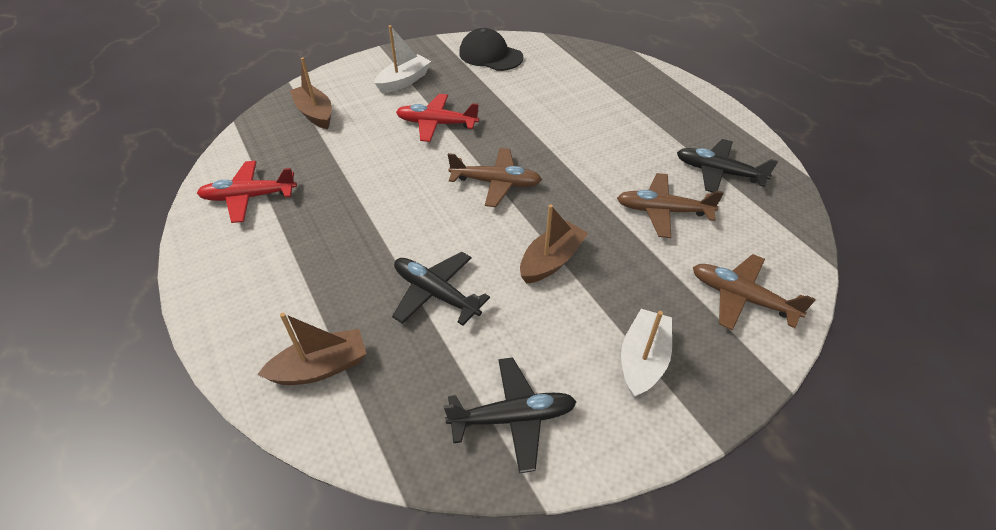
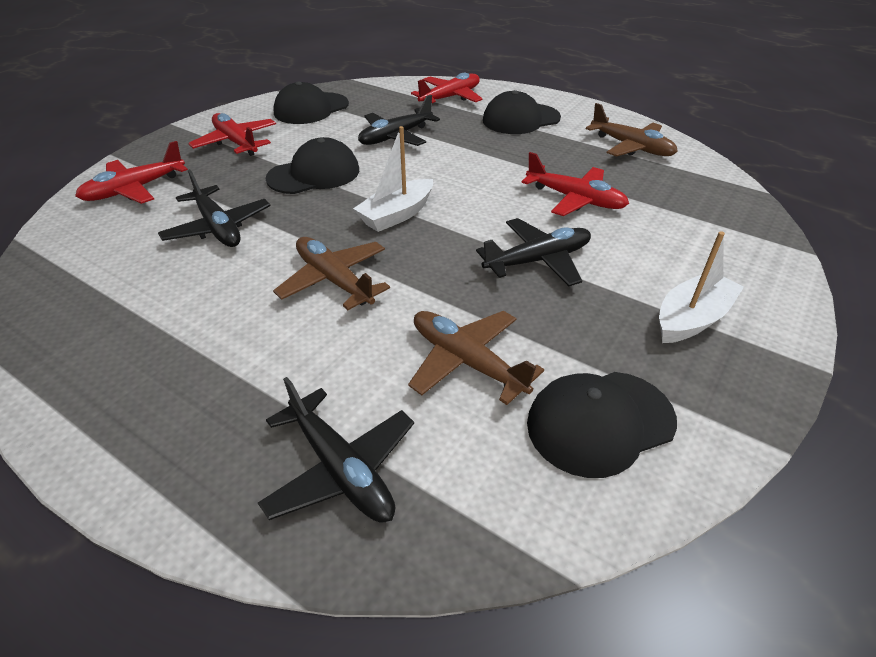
black cap: 1 -> 4
black plane: 3 -> 4
brown boat: 3 -> 0
red plane: 2 -> 4

